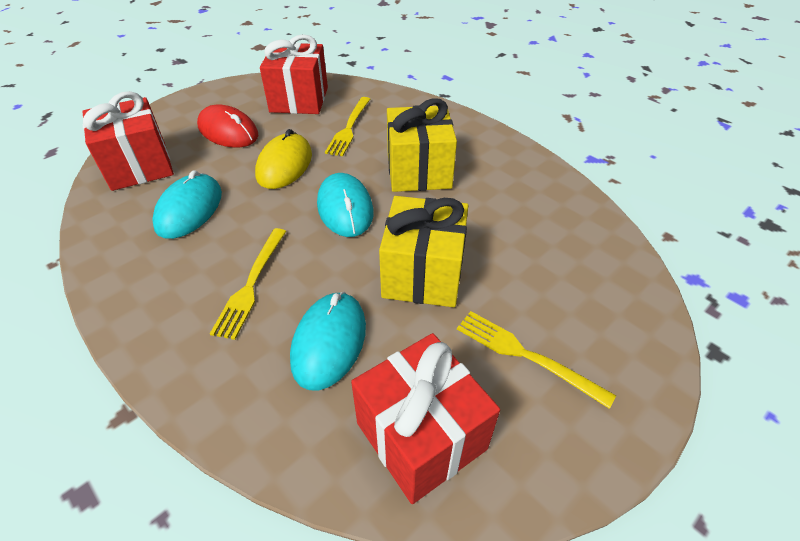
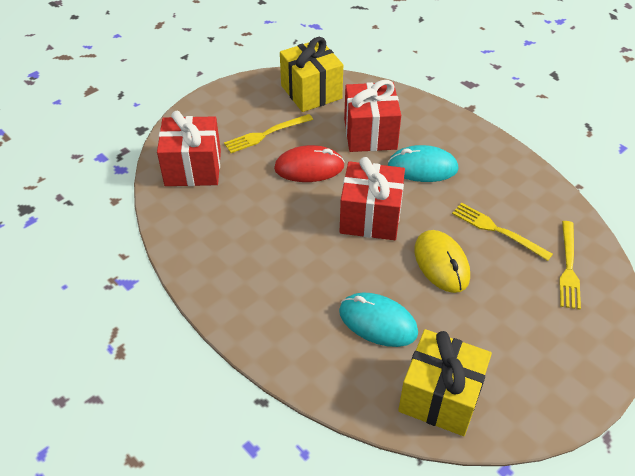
turquoise mouse: 3 -> 2

